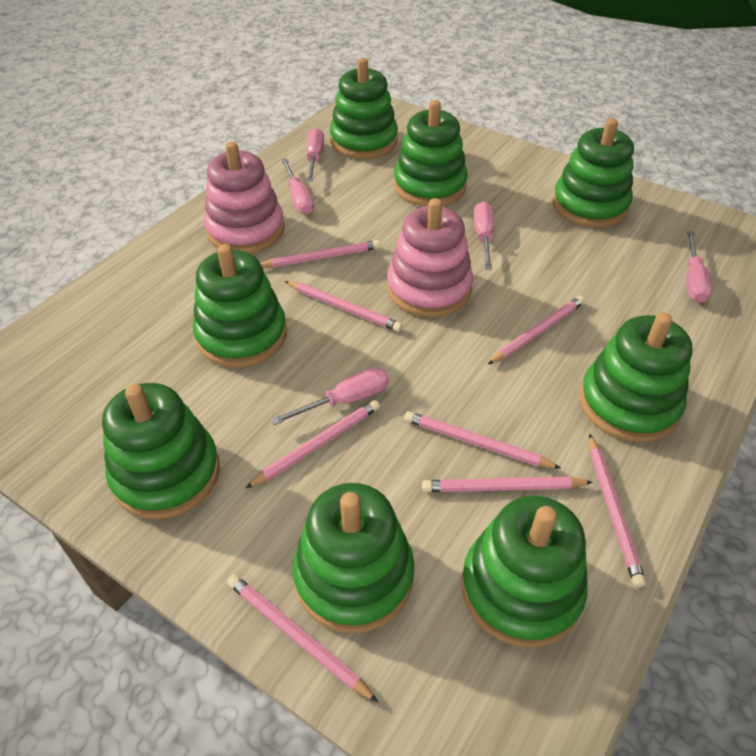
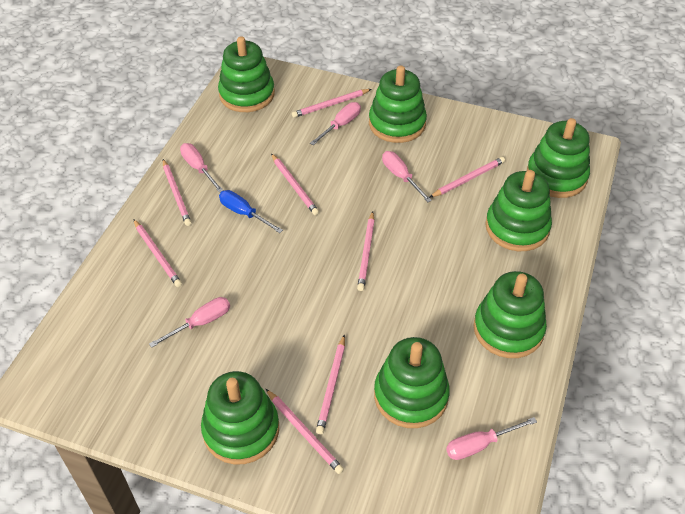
blue screwdriver: 0 -> 1
green stacking toy: 8 -> 7
pink stacking toy: 2 -> 0

